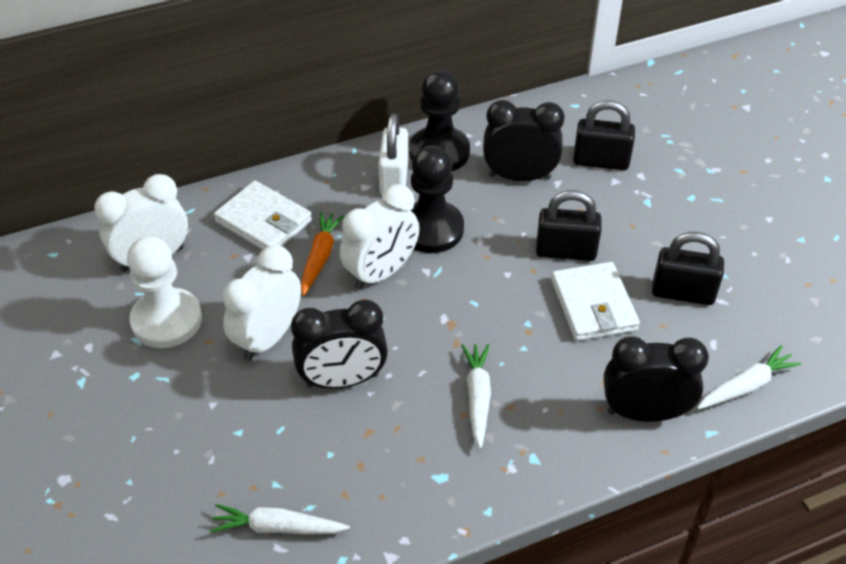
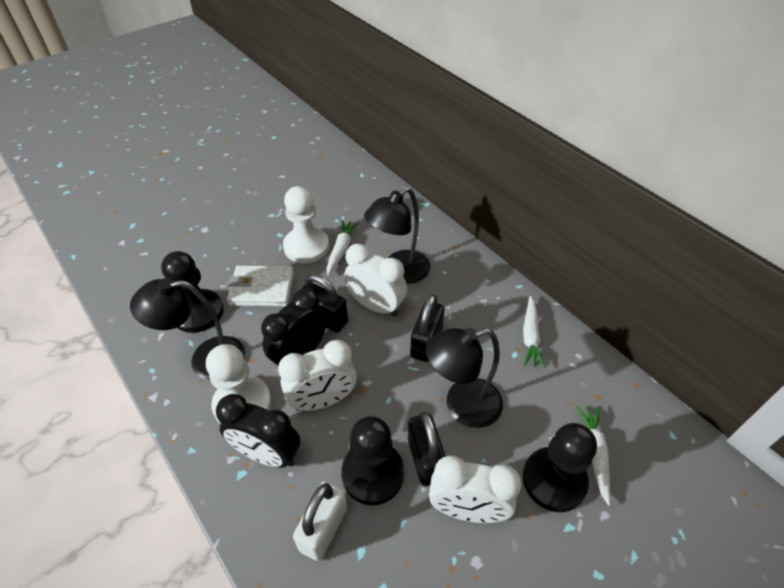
black clock: 3 -> 2
black lamp: 0 -> 3
black pawn: 2 -> 3
orange carrot: 1 -> 0
white pawn: 1 -> 2
white wallet: 2 -> 1

